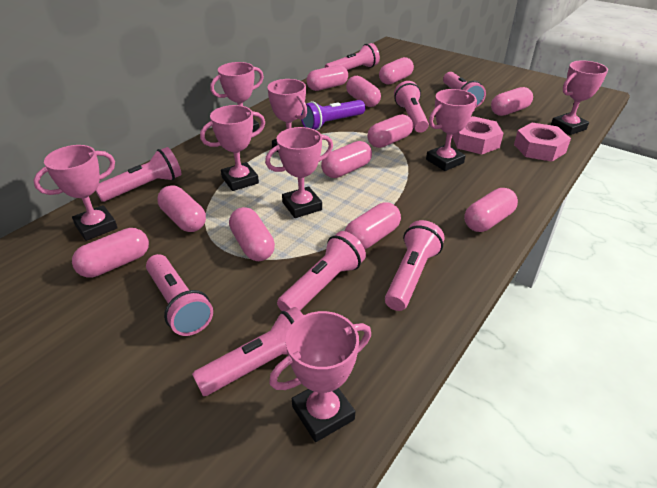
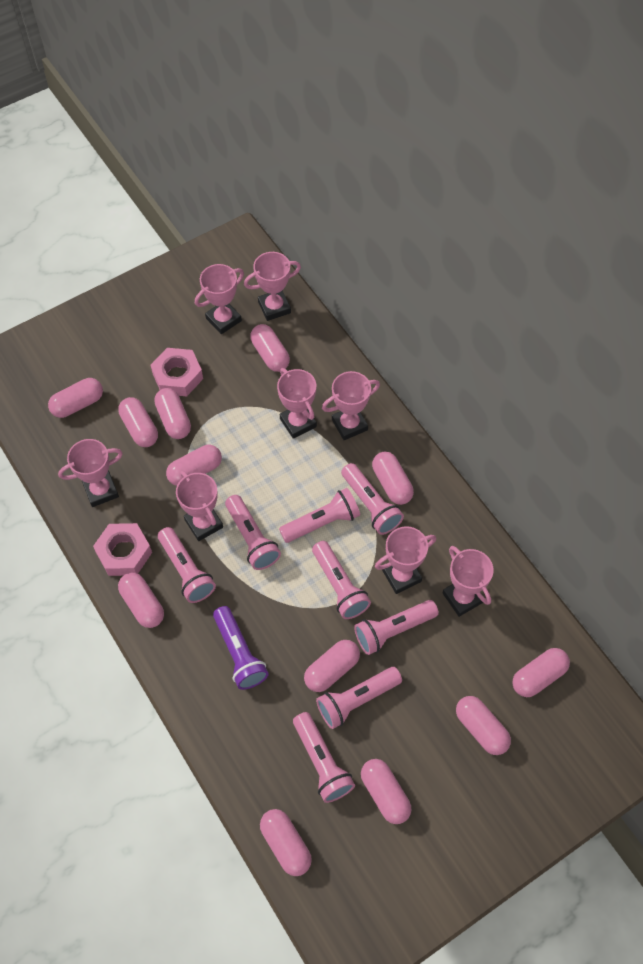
pink capsule: 11 -> 12

